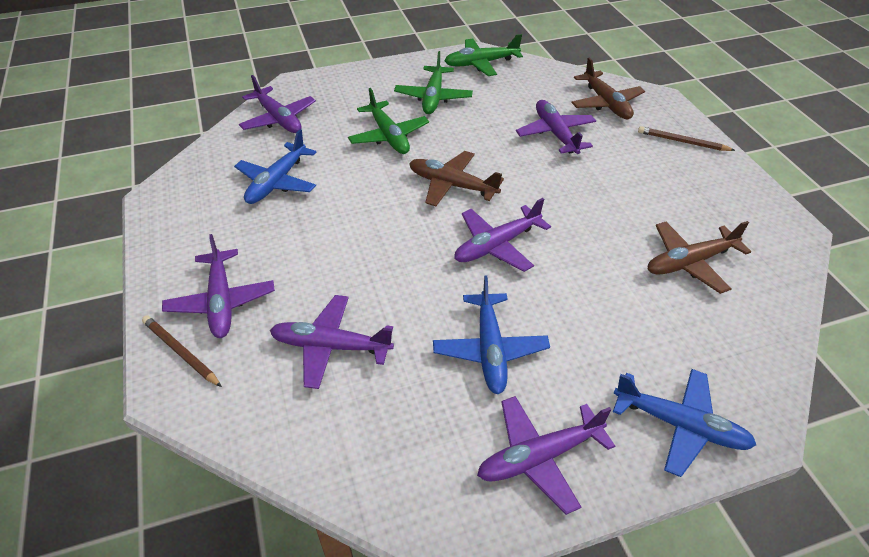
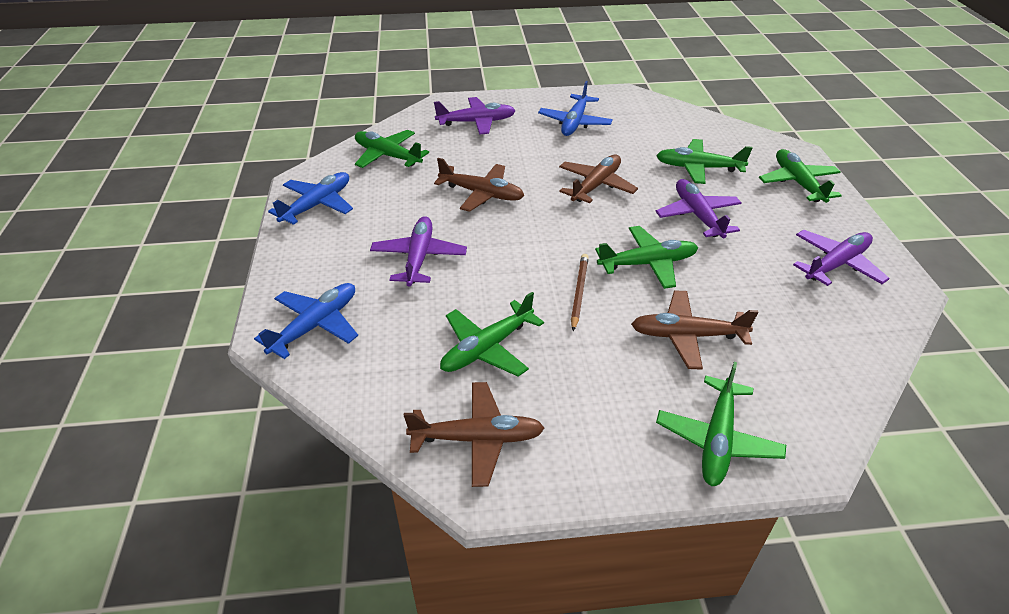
brown pencil: 2 -> 1
brown plane: 3 -> 4
green plane: 3 -> 6
purple plane: 6 -> 4

